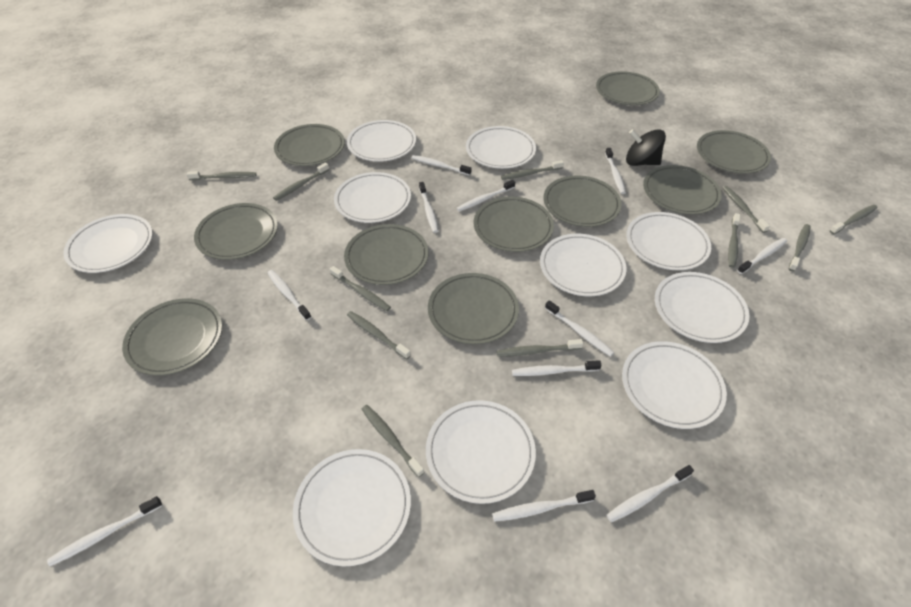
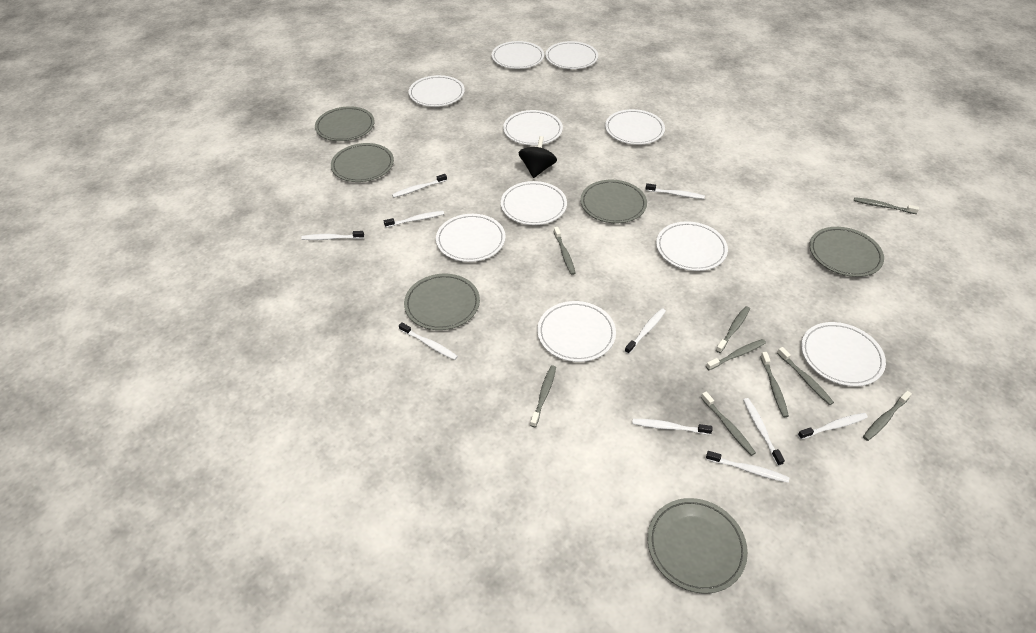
grey plate: 10 -> 6
grey toothbrush: 11 -> 9
white toothbrush: 11 -> 10

